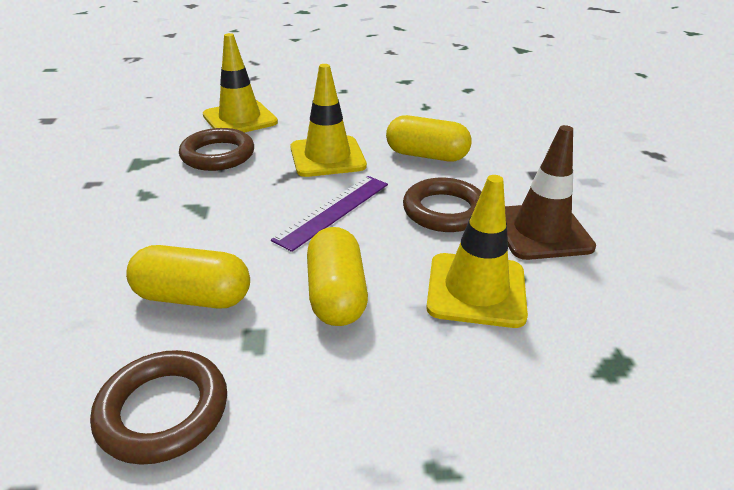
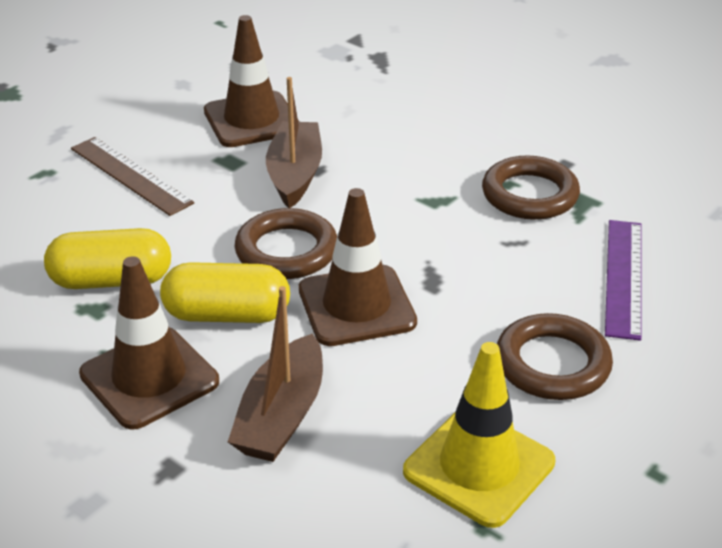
brown boat: 0 -> 2
brown ruler: 0 -> 1
brown traffic cone: 1 -> 3
yellow capsule: 3 -> 2
yellow traffic cone: 3 -> 1

